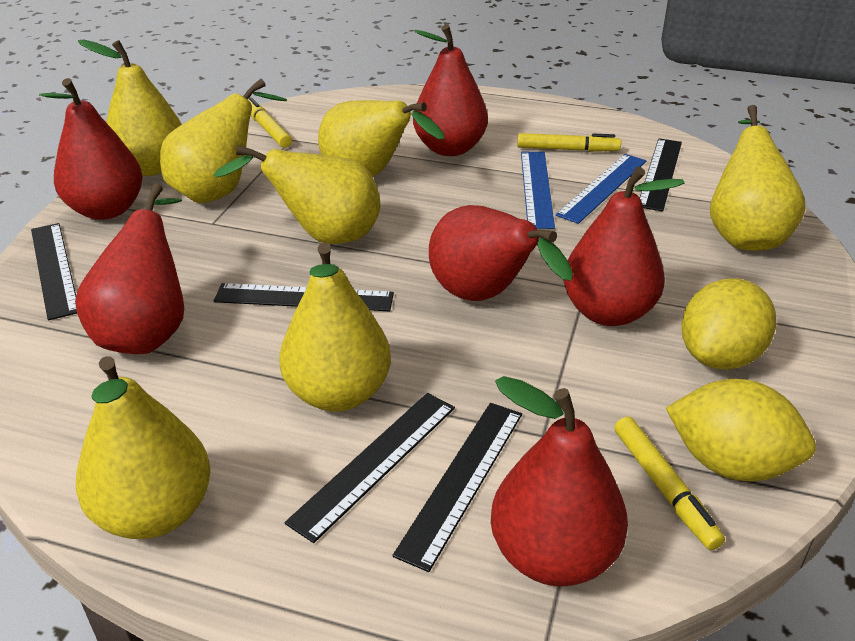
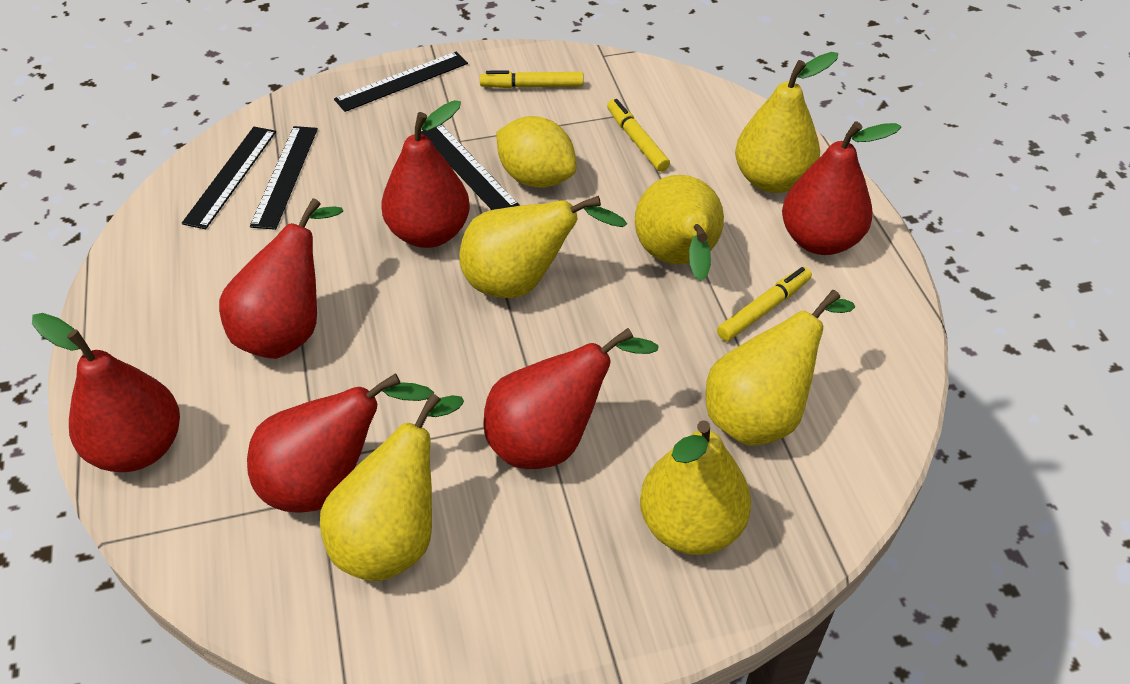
black ruler: 5 -> 4
blue ruler: 2 -> 0
yellow lemon: 2 -> 1
yellow pear: 7 -> 6

